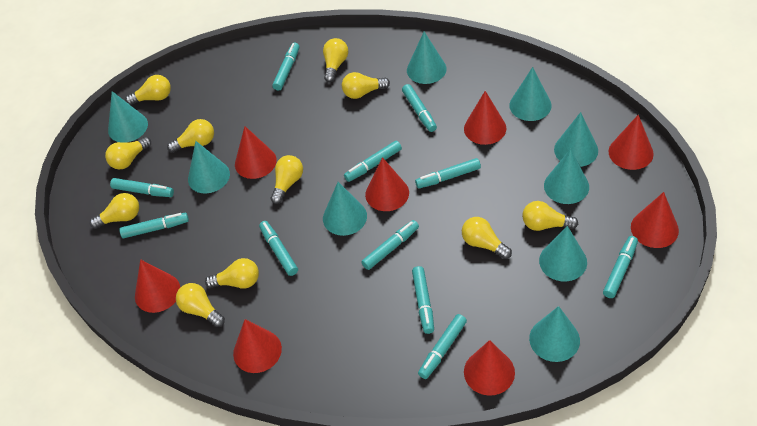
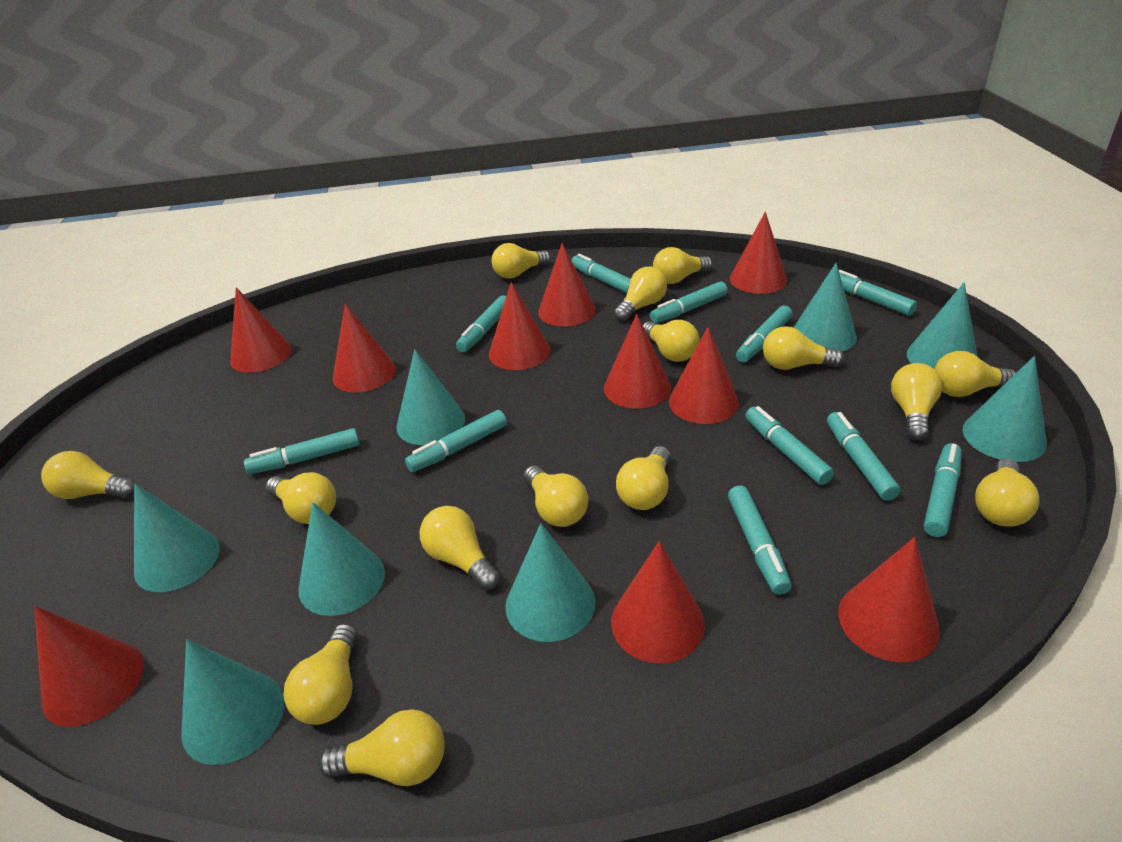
red cone: 8 -> 10
turquoise cone: 9 -> 8
yellow light bulb: 11 -> 15

